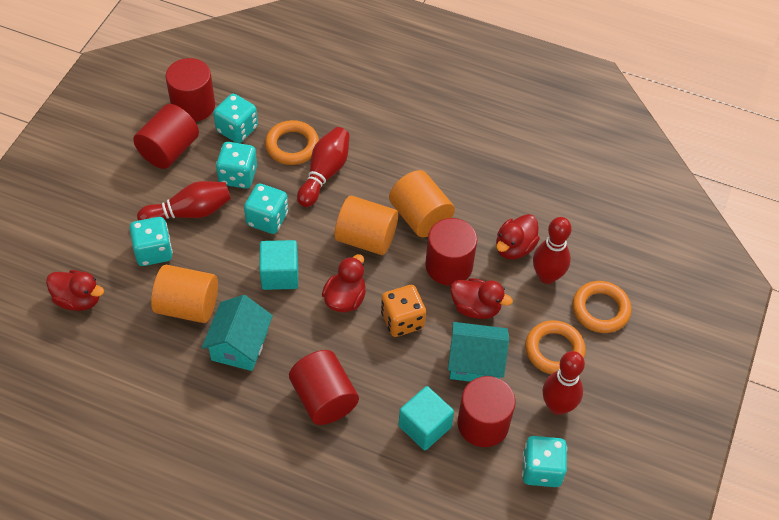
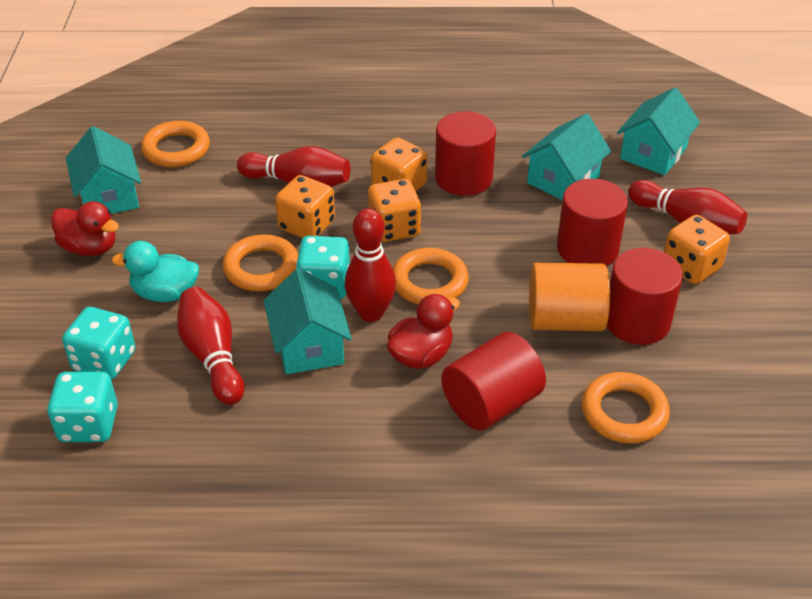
orange cylinder: 3 -> 1
orange dice: 1 -> 4
orange ring: 3 -> 4
red cylinder: 5 -> 4
red duck: 4 -> 2
turquoise cube: 2 -> 0
turquoise dice: 5 -> 3
turquoise duck: 0 -> 1
turquoise house: 2 -> 4

